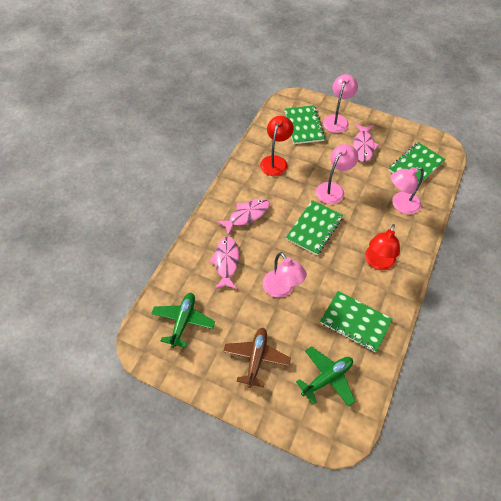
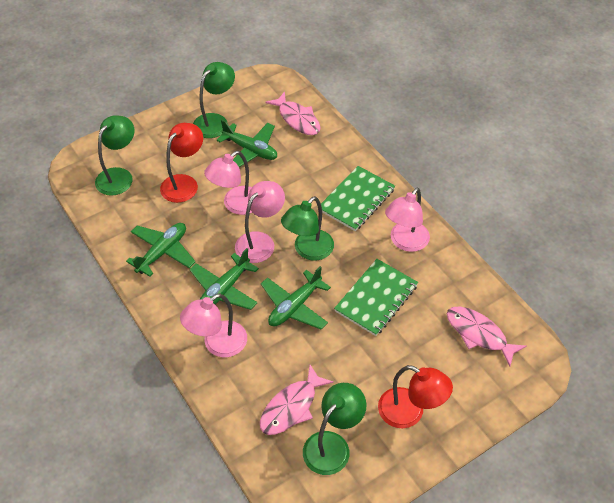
brown plane: 1 -> 0
green lamp: 0 -> 4
green notebook: 4 -> 2
green plane: 2 -> 4

